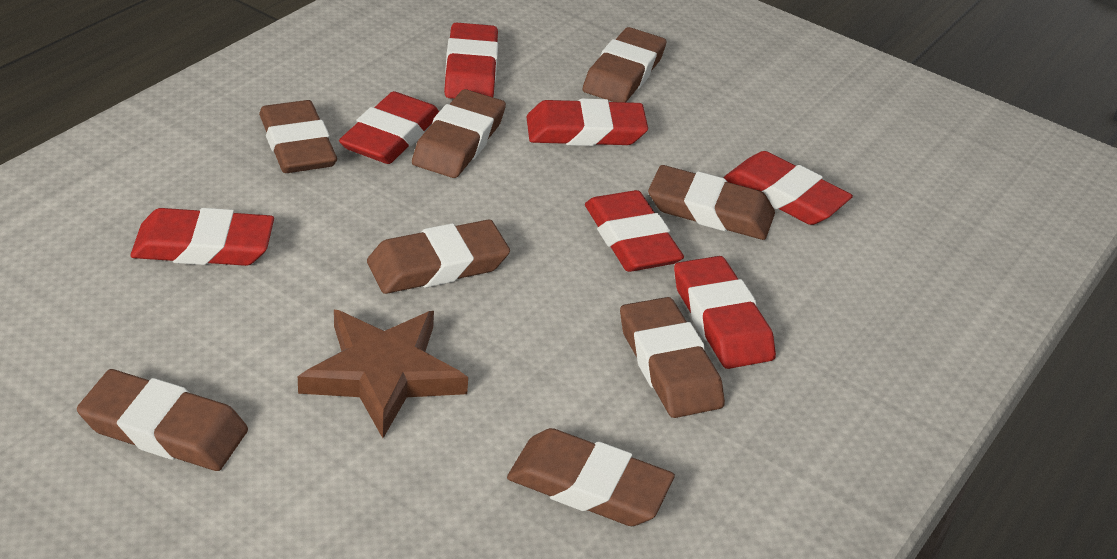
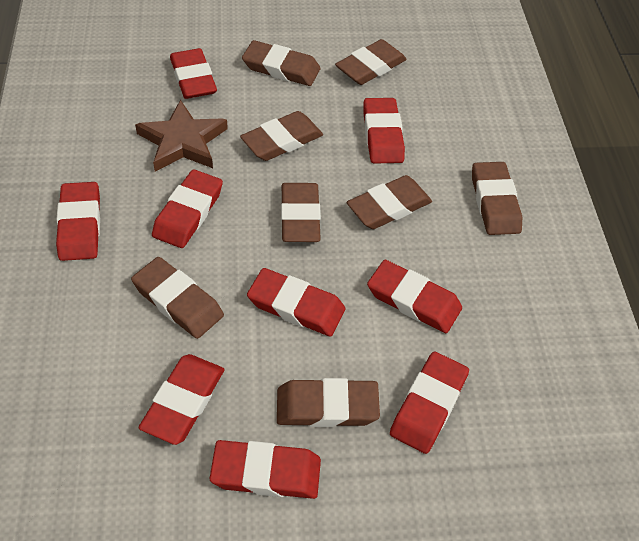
red eraser: 7 -> 9

